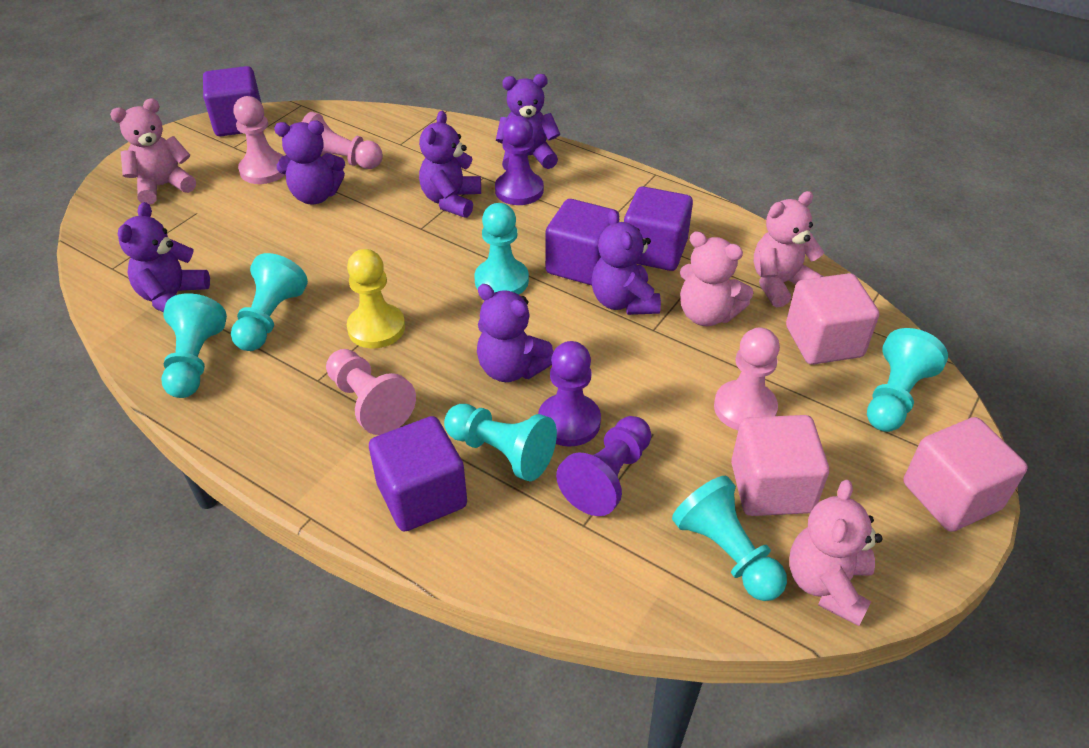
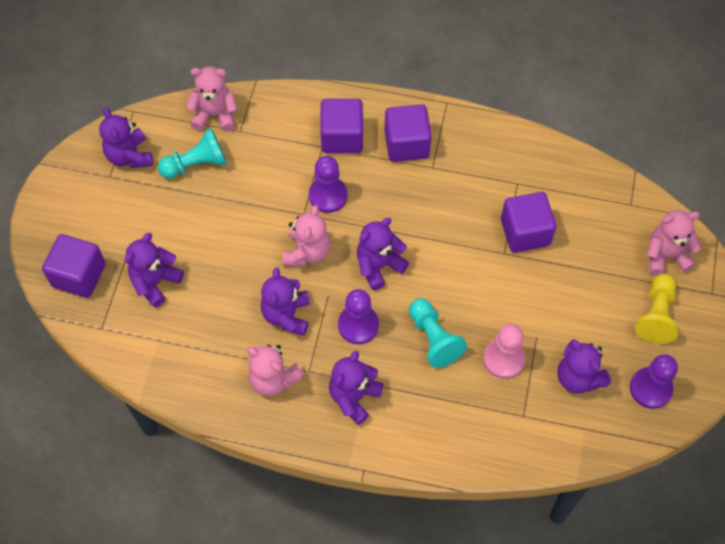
pink cube: 3 -> 0
pink pawn: 4 -> 1
turquoise pawn: 6 -> 2

